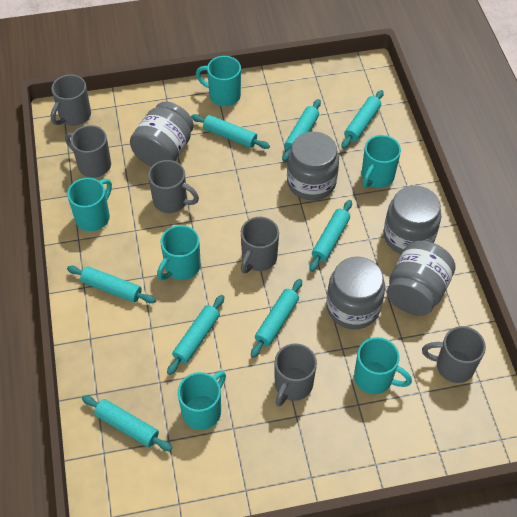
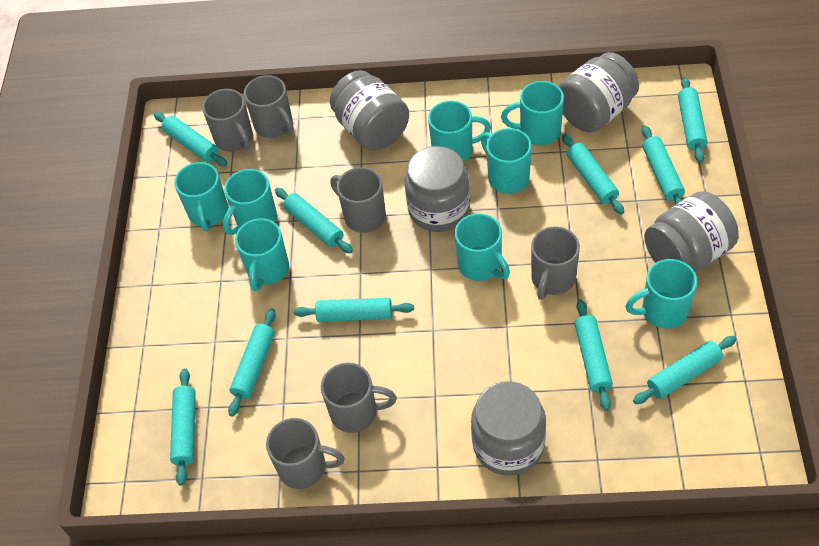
turquoise mug: 6 -> 8
turquoise rolling pin: 8 -> 10

